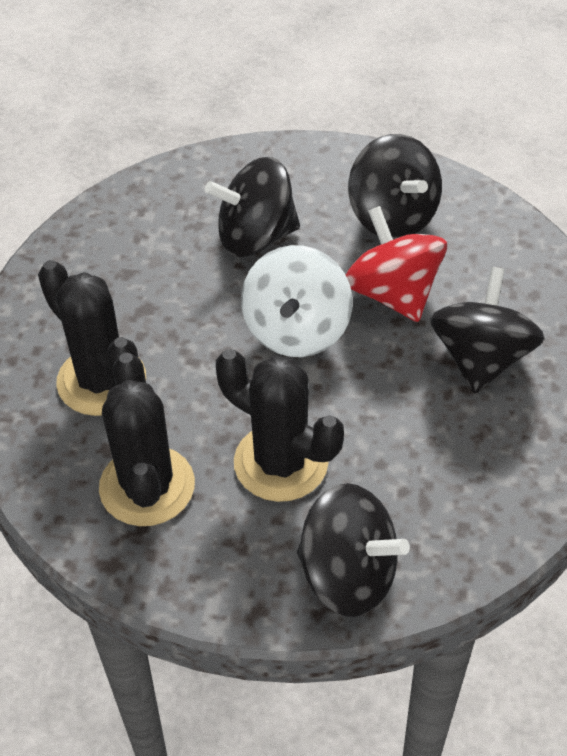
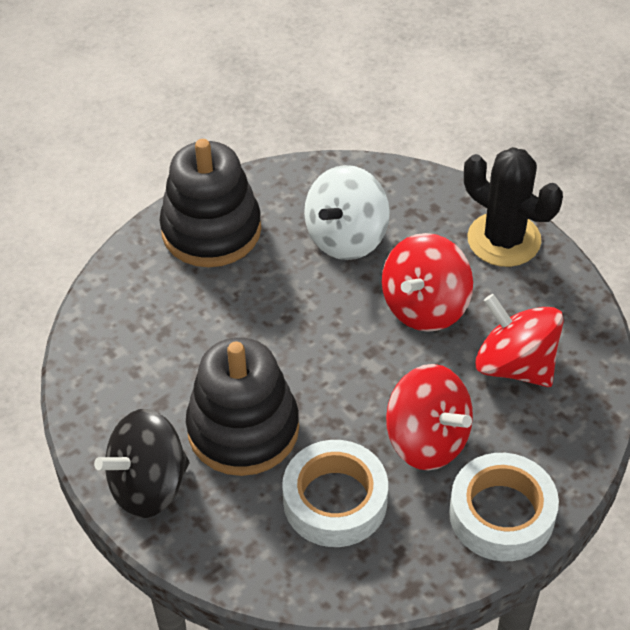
black cactus: 3 -> 1
black spinning top: 4 -> 1
black stacking toy: 0 -> 2
red spinning top: 1 -> 3
white tape: 0 -> 2

